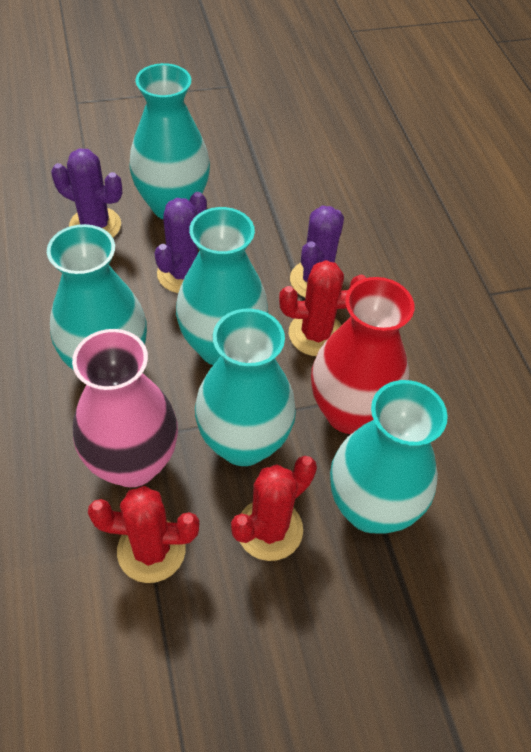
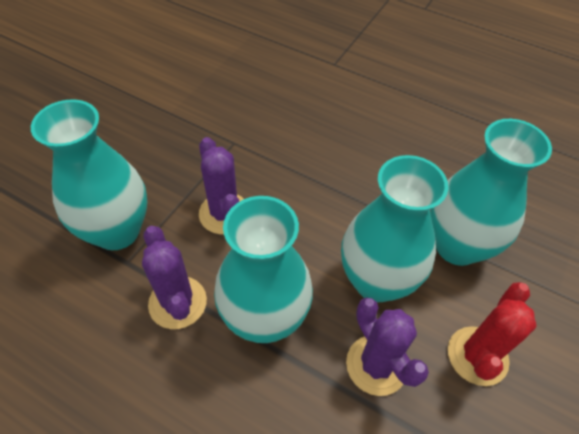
pink vase: 1 -> 0
red cactus: 3 -> 1
red vase: 1 -> 0
turquoise vase: 5 -> 4

